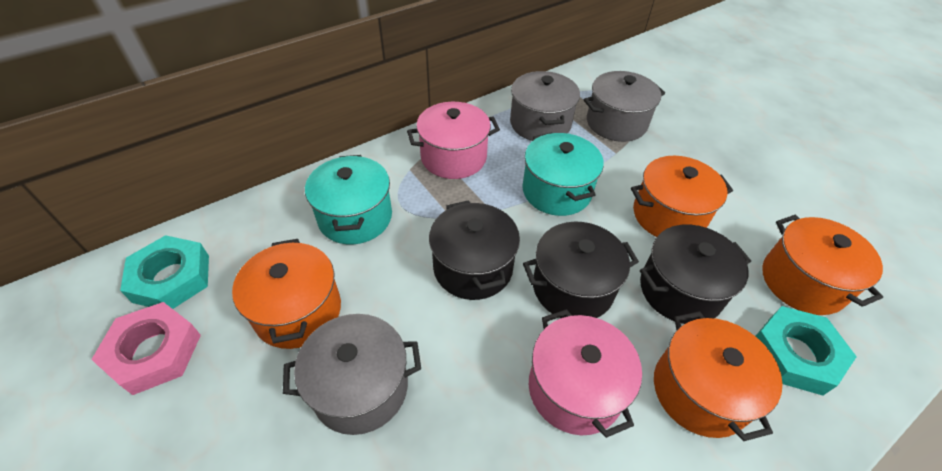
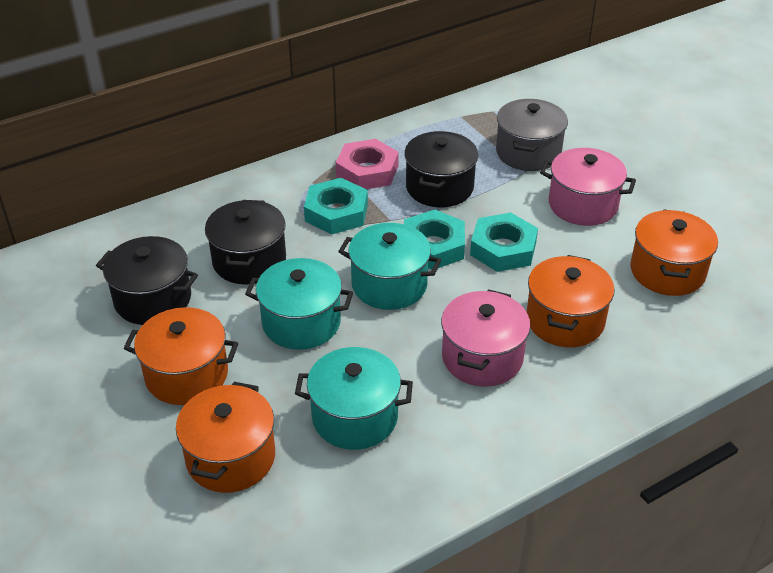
grey pot: 3 -> 1
turquoise nut: 2 -> 3
turquoise pot: 2 -> 3

